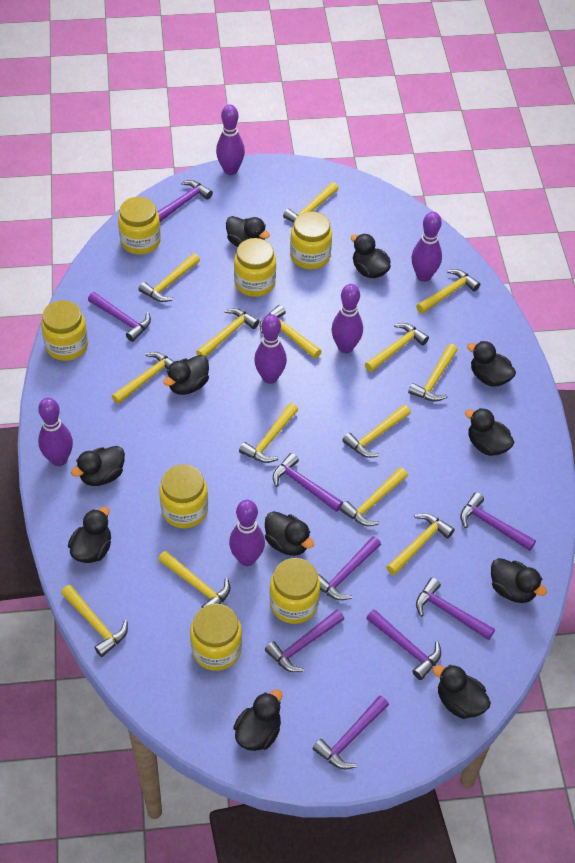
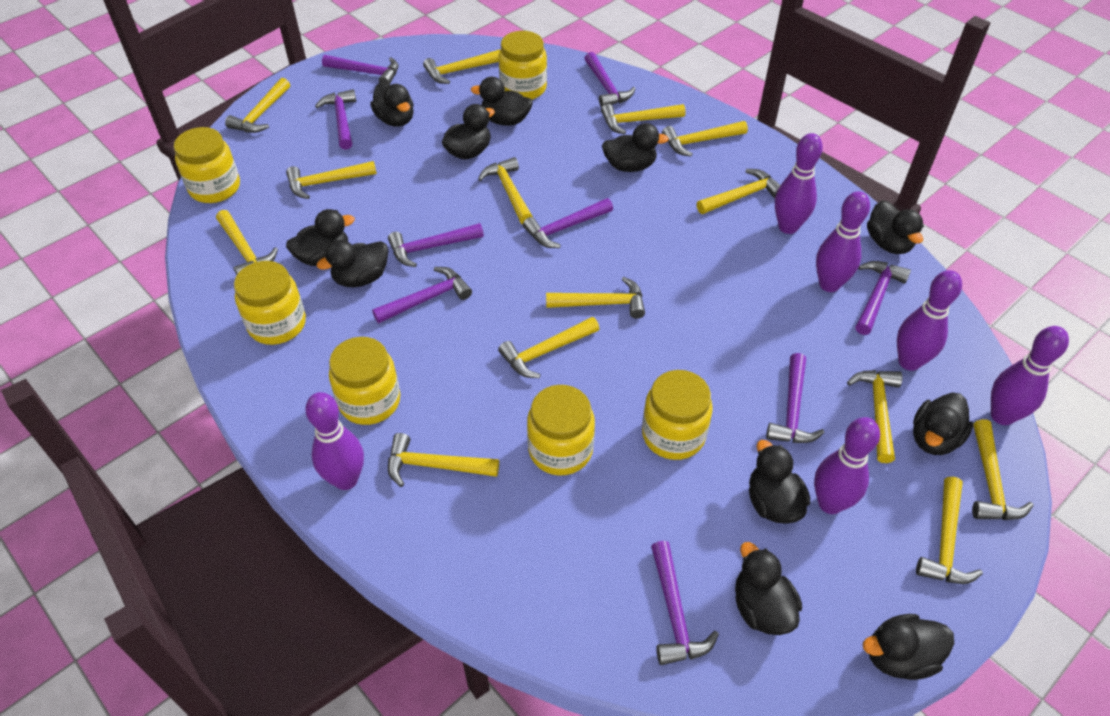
yellow jar: 7 -> 6

